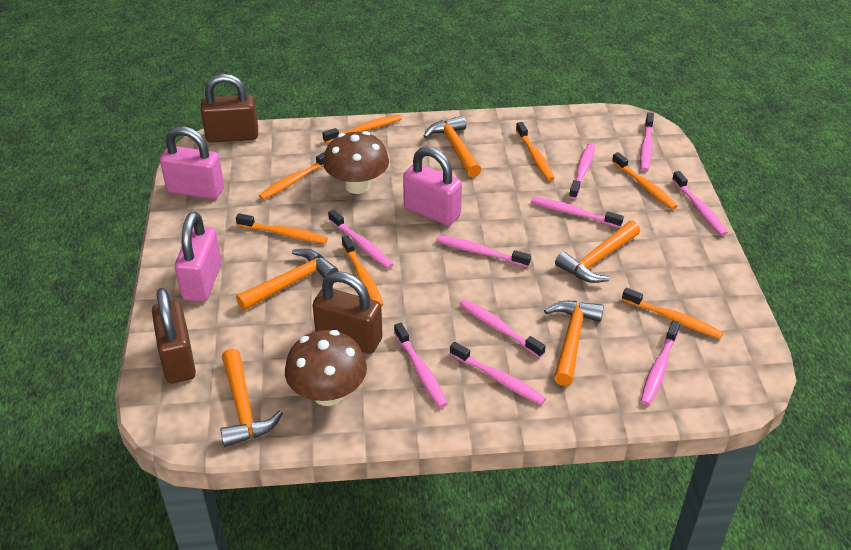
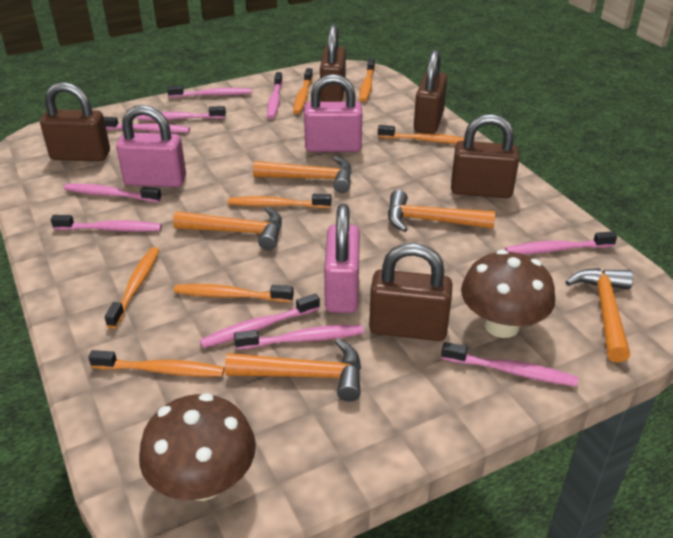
brown padlock: 3 -> 5

